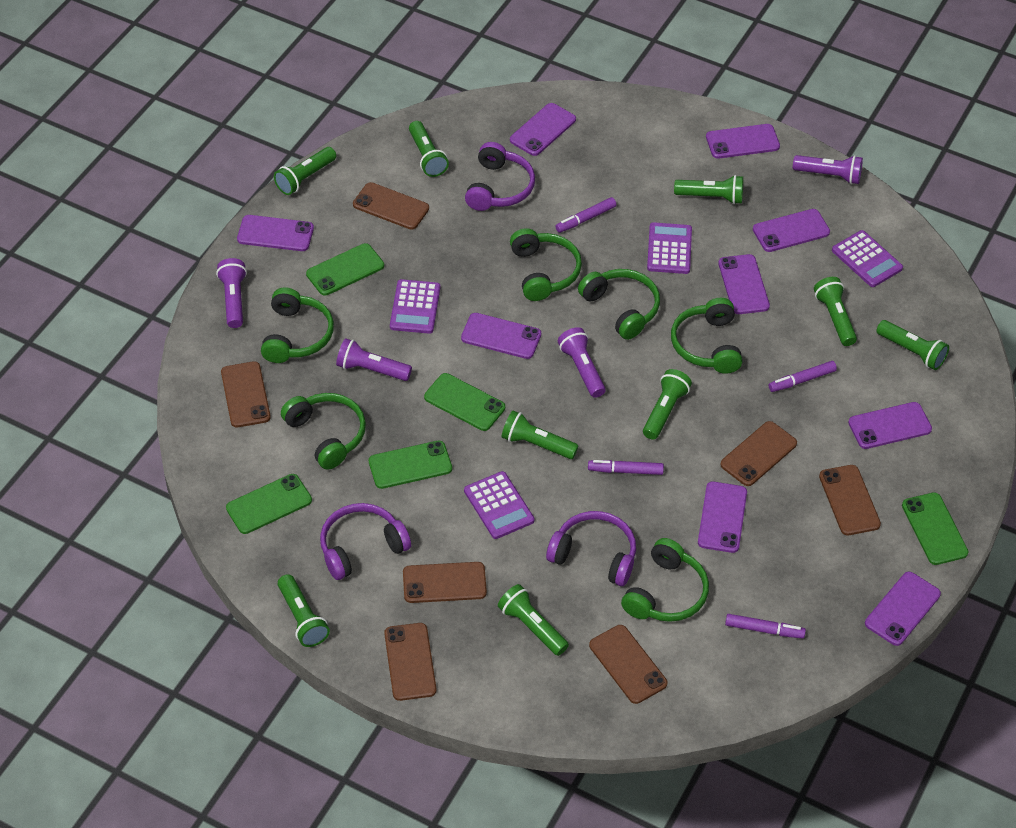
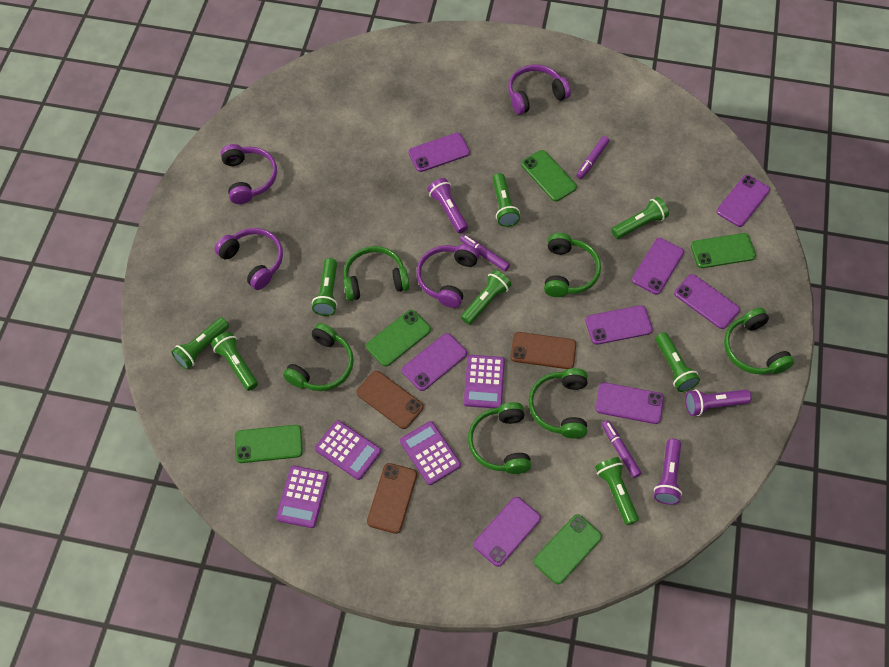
brown phone: 7 -> 3
green flashlight: 9 -> 8
purple flashlight: 4 -> 3
purple headphones: 3 -> 4
purple marker: 4 -> 3
purple phone: 9 -> 8

